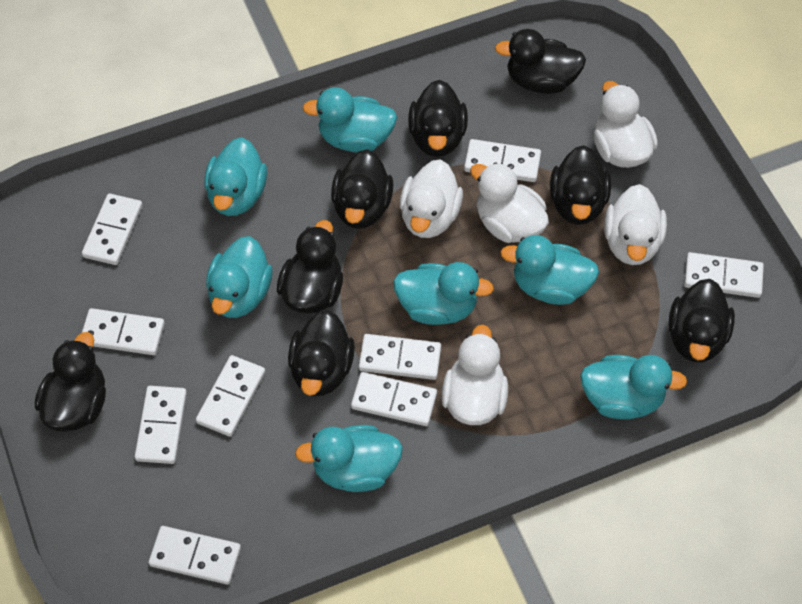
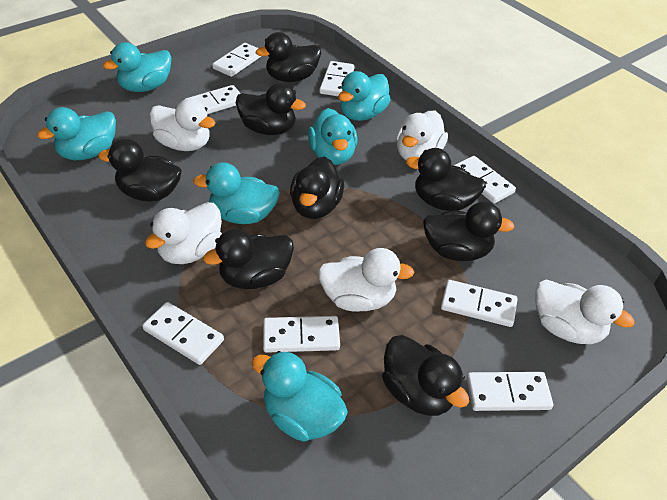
turquoise duck: 7 -> 6
white domino: 9 -> 8

